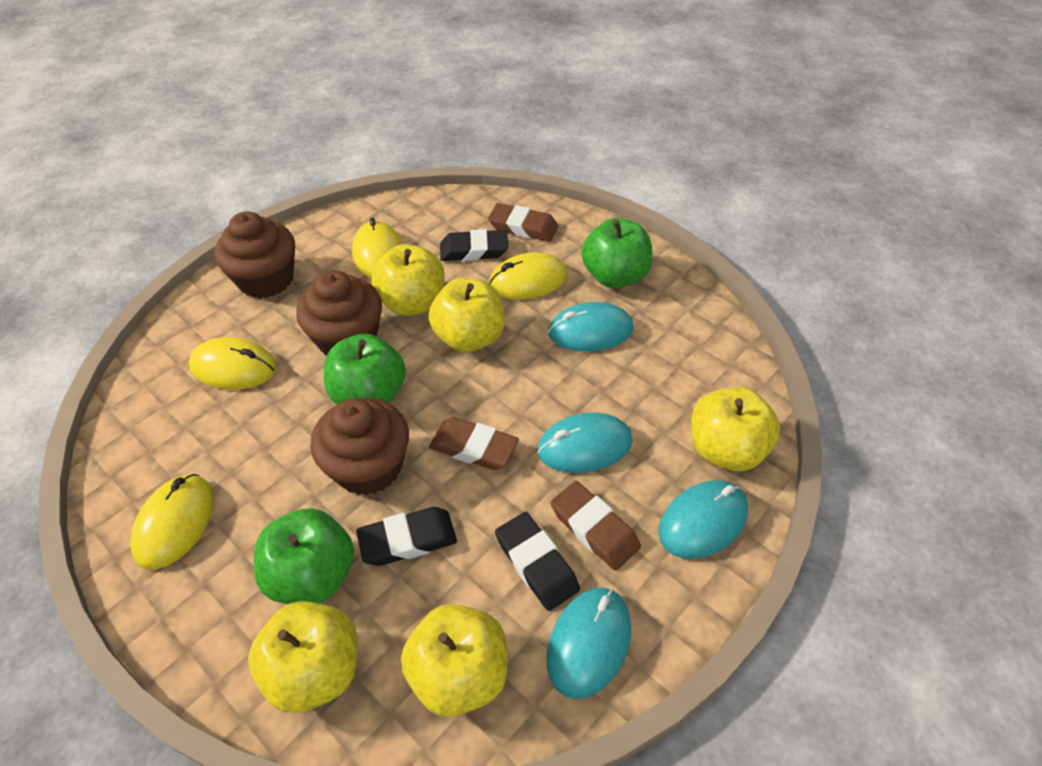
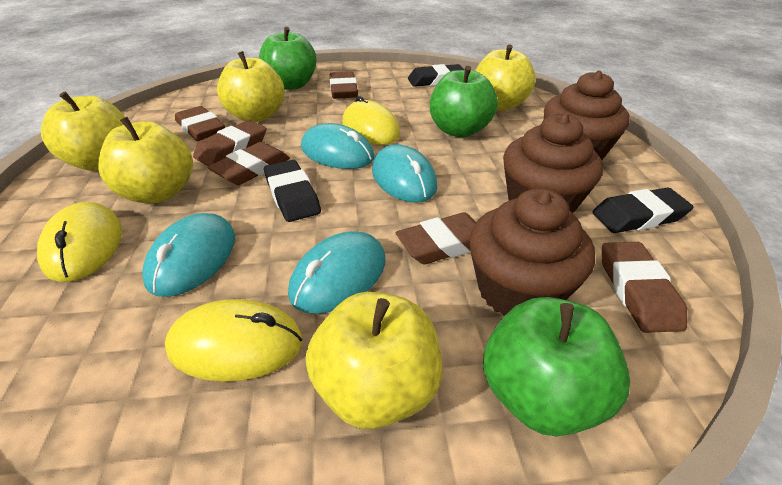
brown eraser: 3 -> 6
yellow mouse: 4 -> 3

